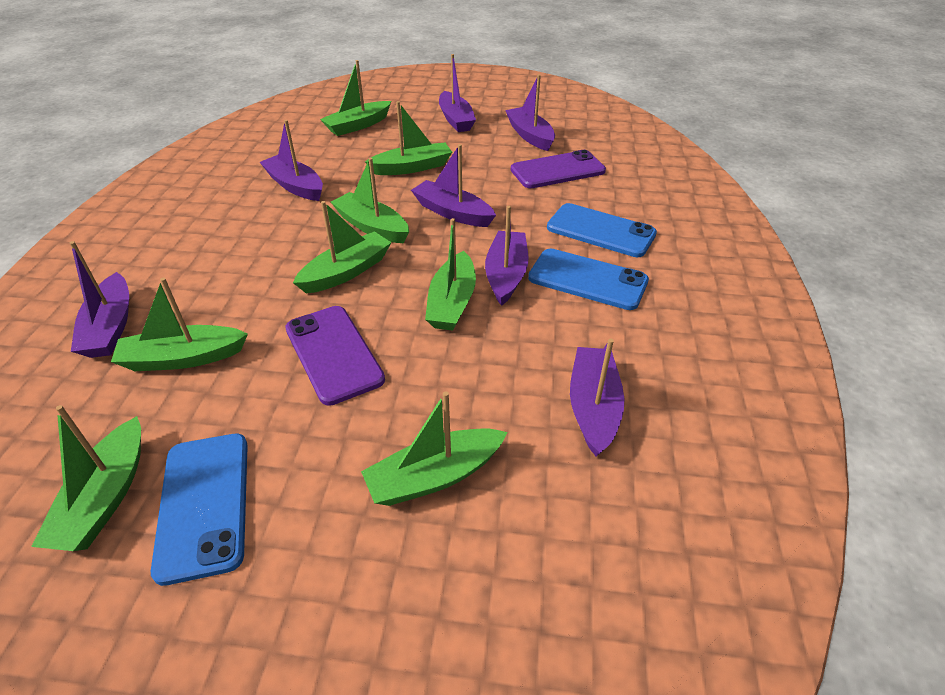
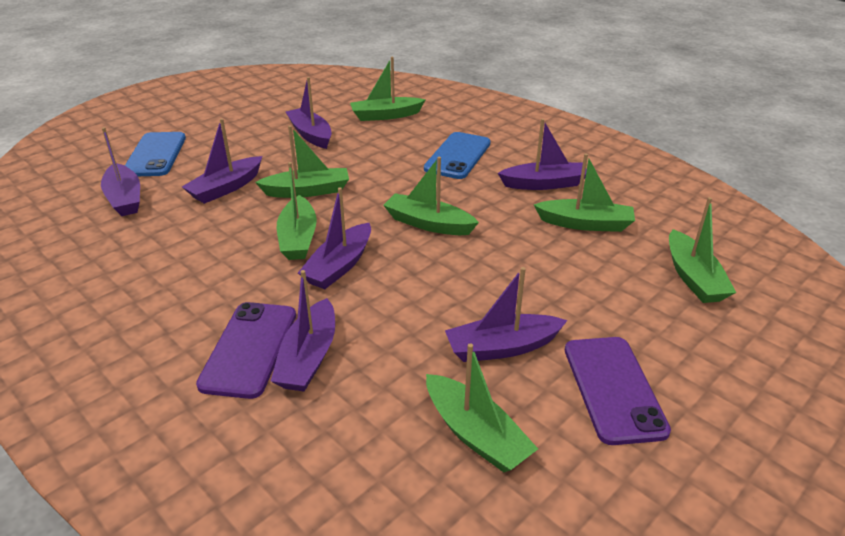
blue phone: 3 -> 2
green boat: 8 -> 7

